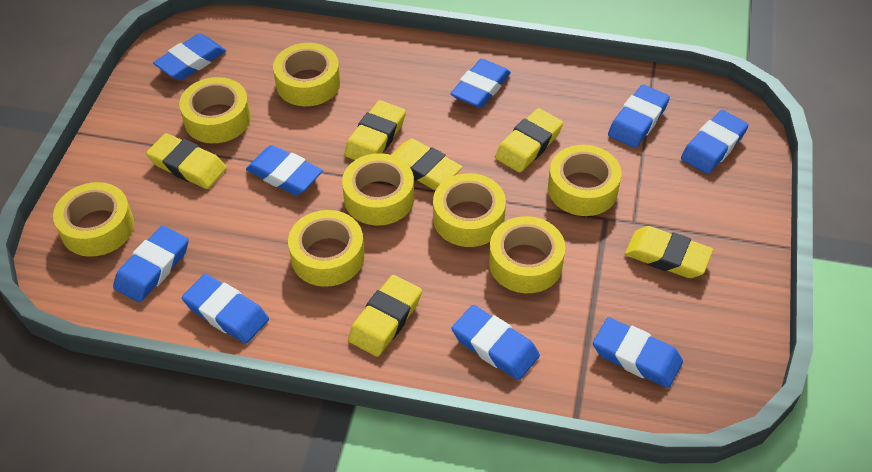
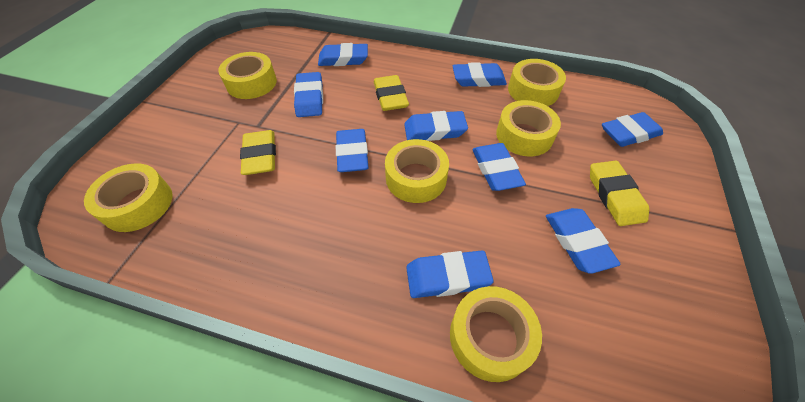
yellow eraser: 6 -> 3
yellow tape: 8 -> 6

